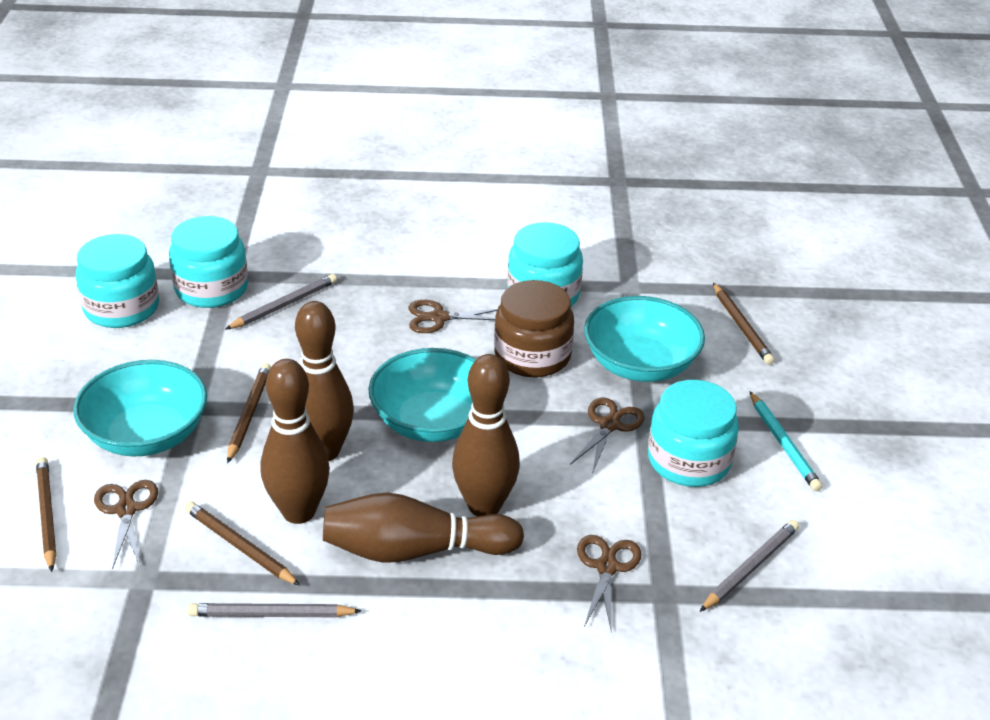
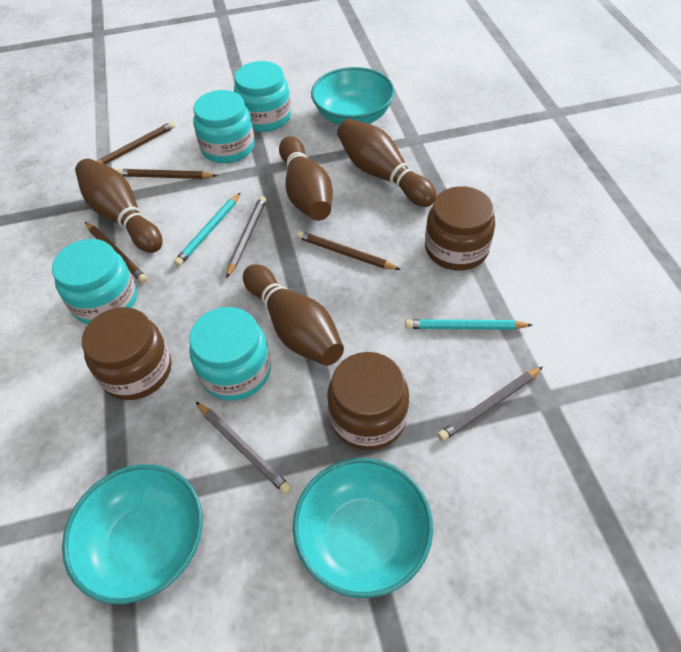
brown jar: 1 -> 3
brown scissors: 4 -> 0
turquoise pencil: 1 -> 2

